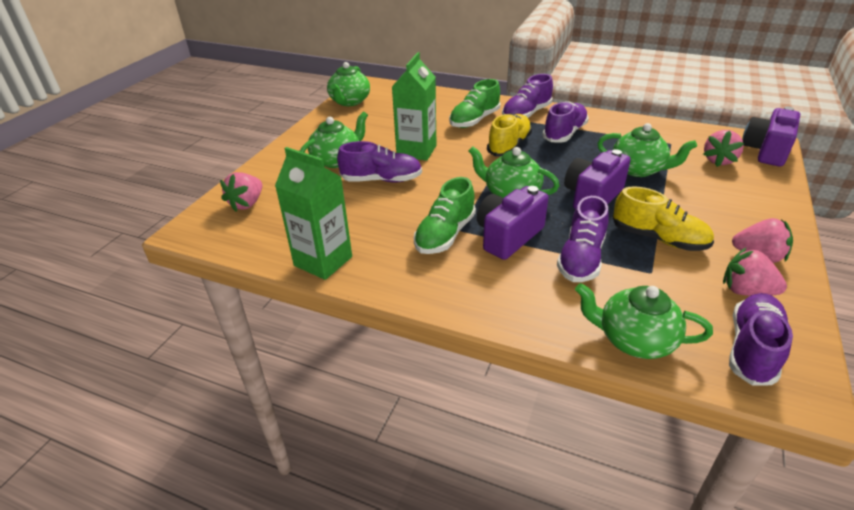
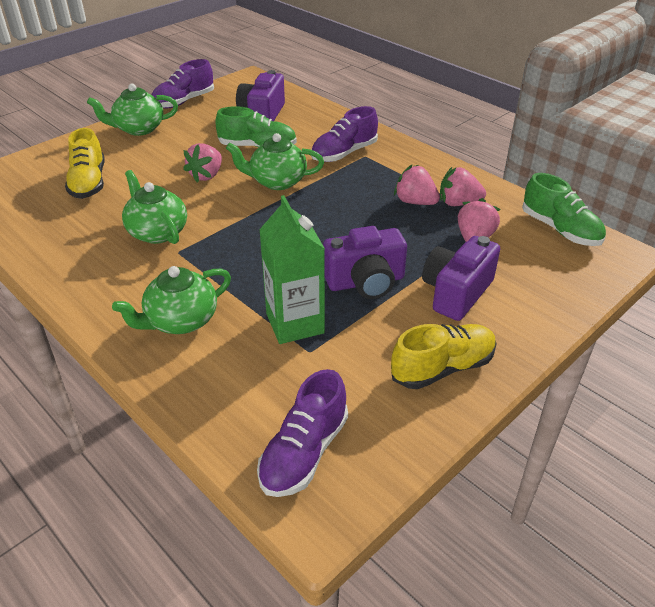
green carton: 2 -> 1
green teapot: 5 -> 4
purple shoe: 5 -> 3

